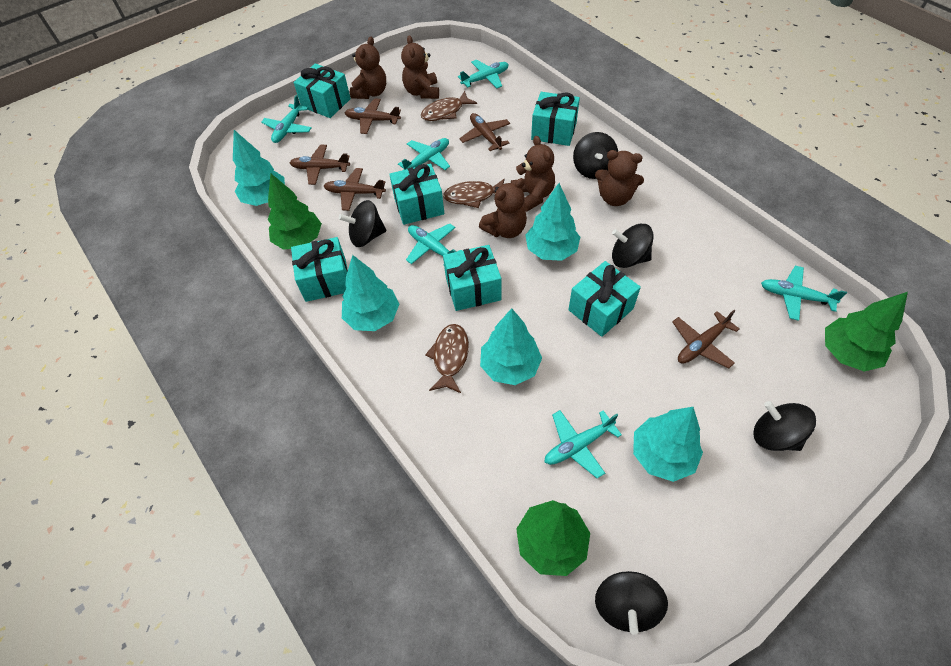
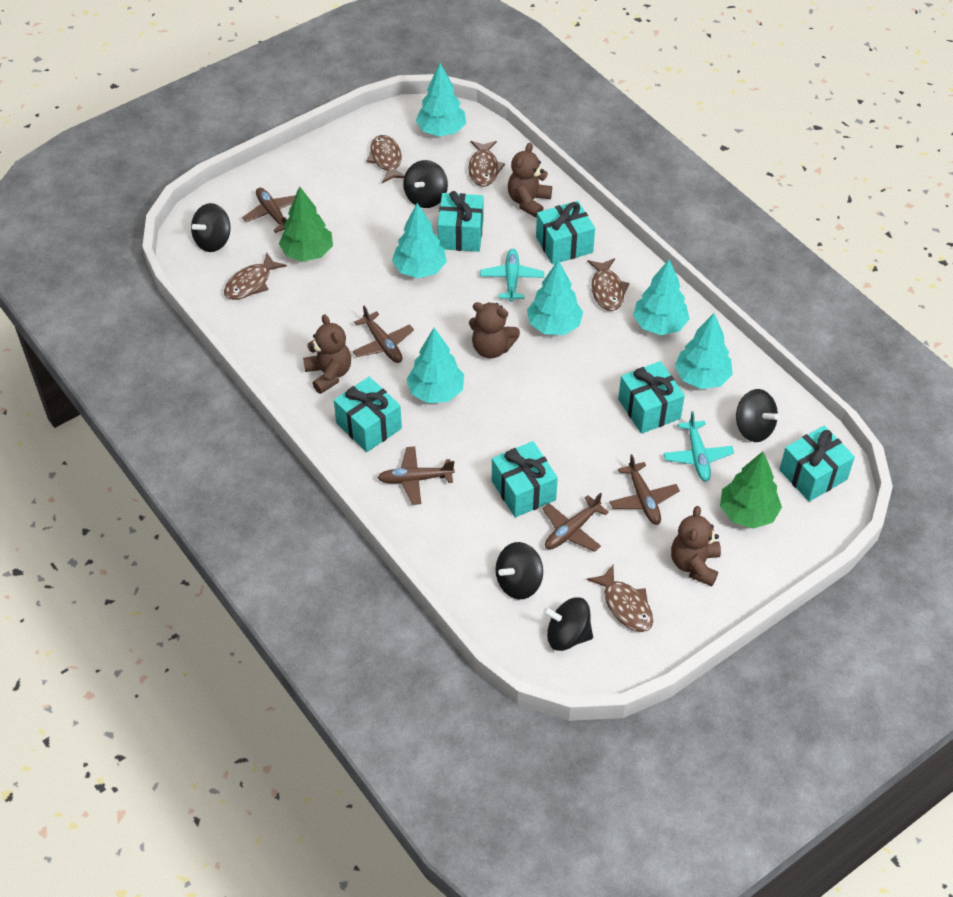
brown fish: 3 -> 5
brown teddy bear: 5 -> 4
green tree: 3 -> 2
turquoise plane: 6 -> 2
turquoise tree: 5 -> 6

